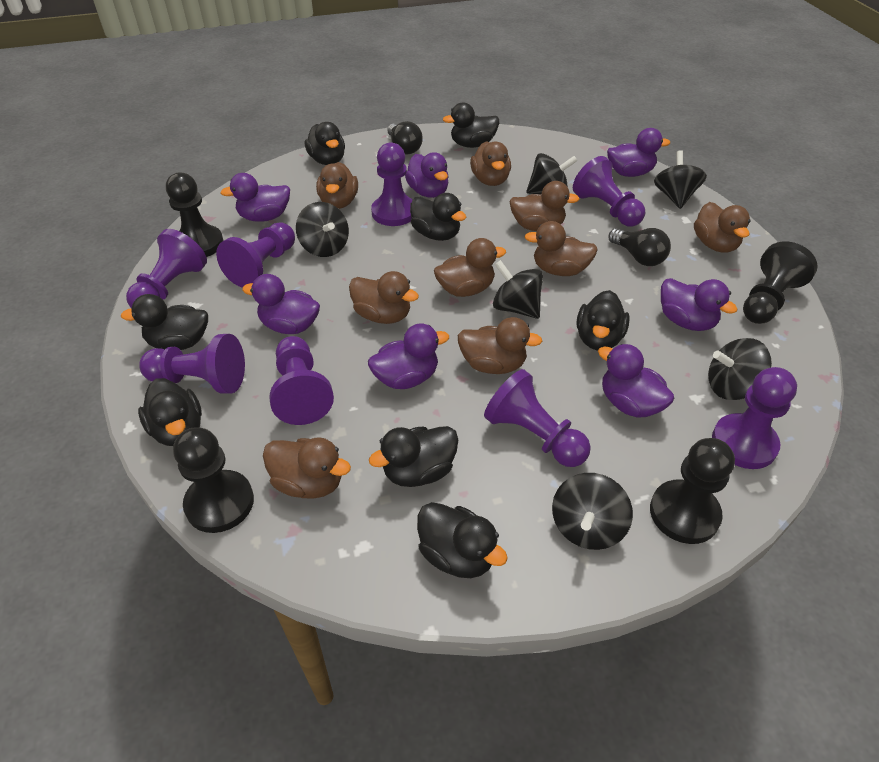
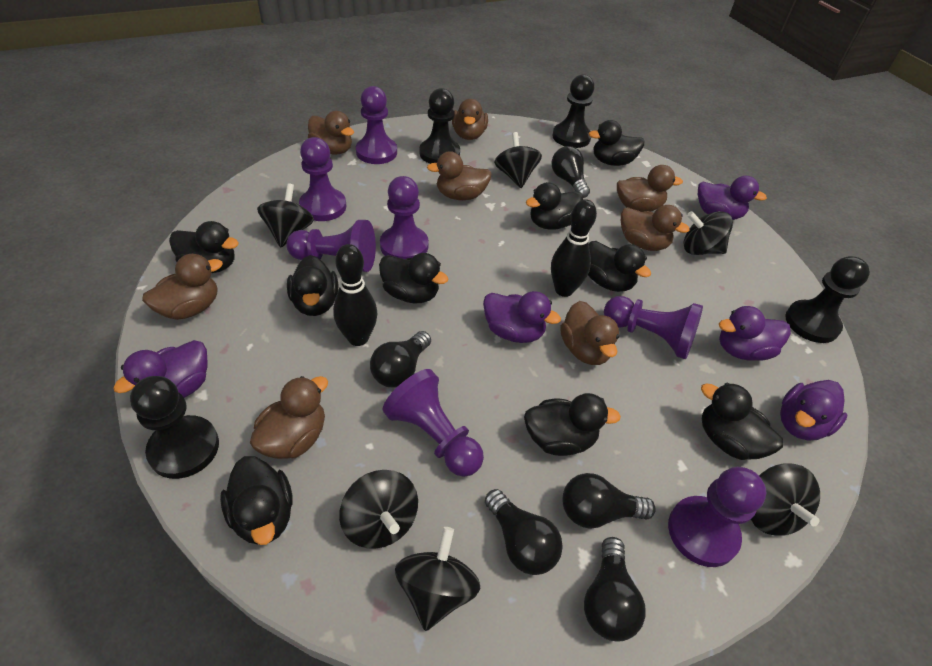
black bowling pin: 0 -> 2
black duck: 8 -> 9
black light bulb: 2 -> 5
brown duck: 9 -> 8
purple duck: 7 -> 5
purple pawn: 8 -> 7

